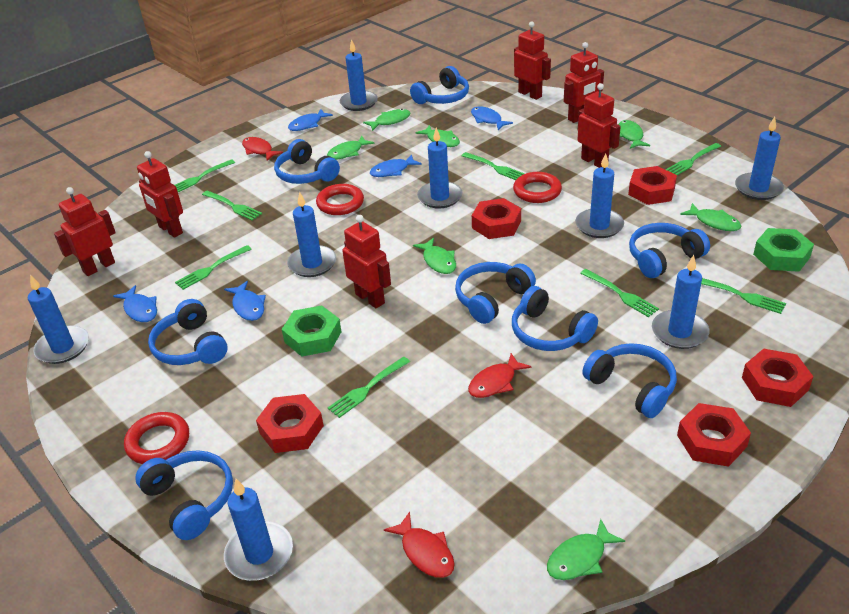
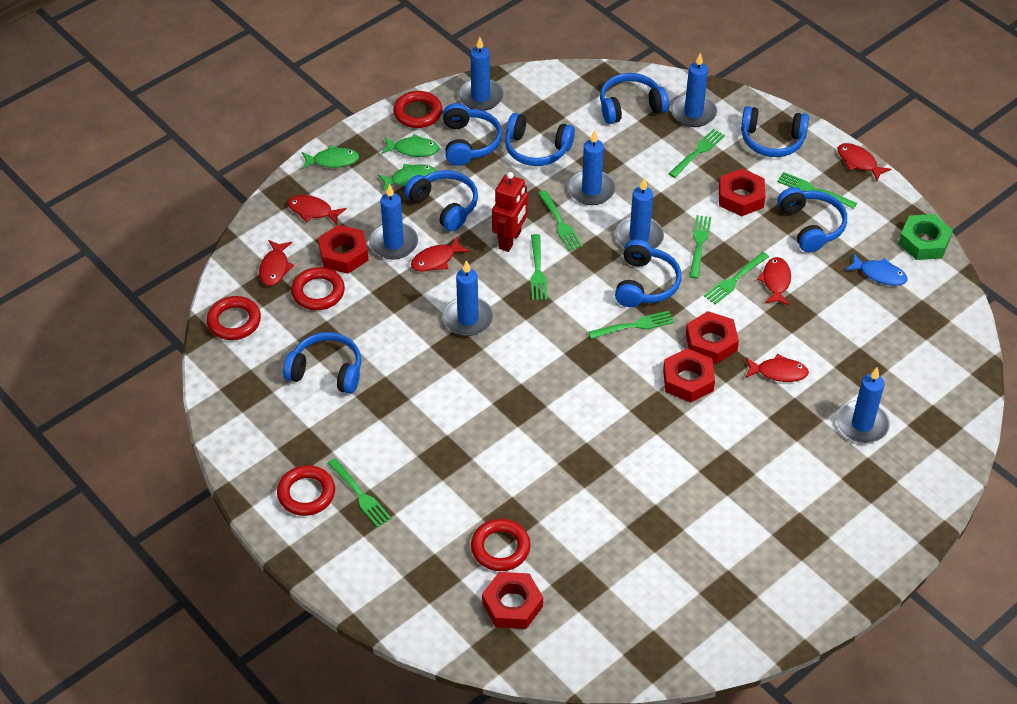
blue candle: 8 -> 7
blue fish: 5 -> 1
green fish: 7 -> 3
green nut: 2 -> 1
red fish: 3 -> 6
red ring: 3 -> 5
red robot: 6 -> 1

